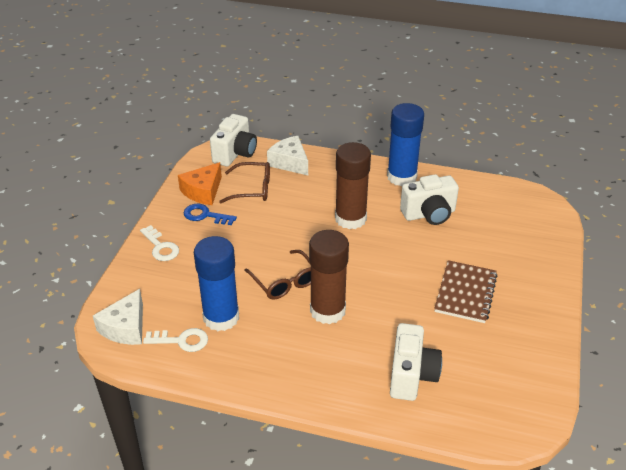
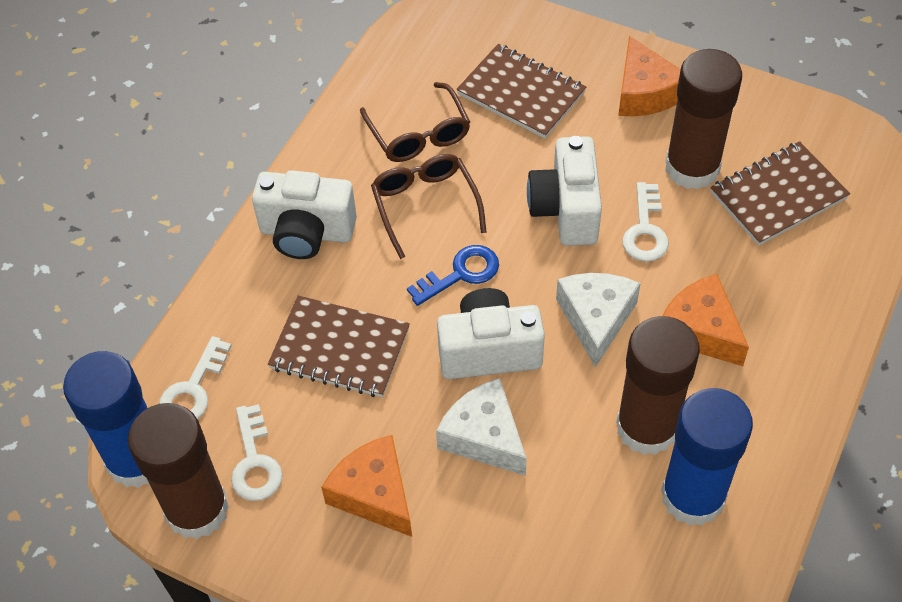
brown glue stick: 2 -> 3
brown notebook: 1 -> 3
orange cheese: 1 -> 3
white key: 2 -> 3

